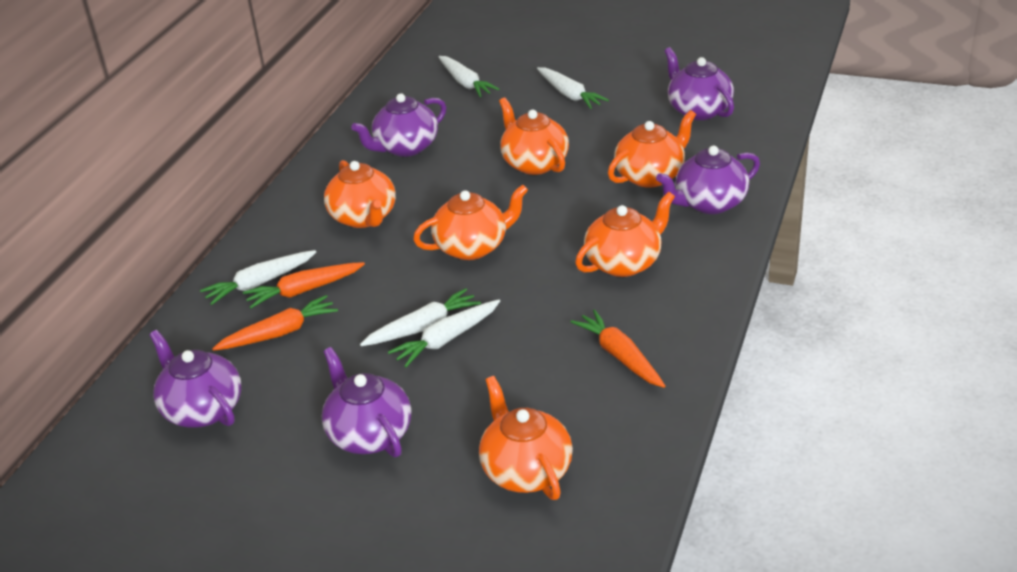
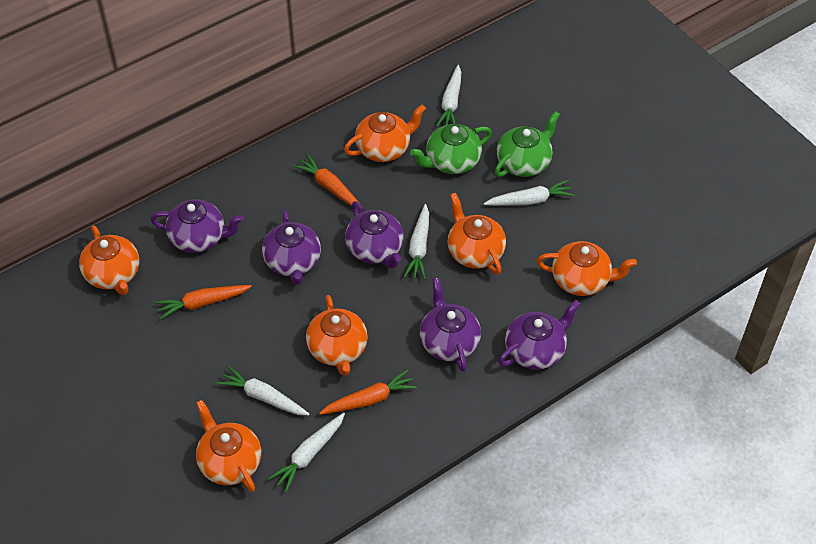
green teapot: 0 -> 2

